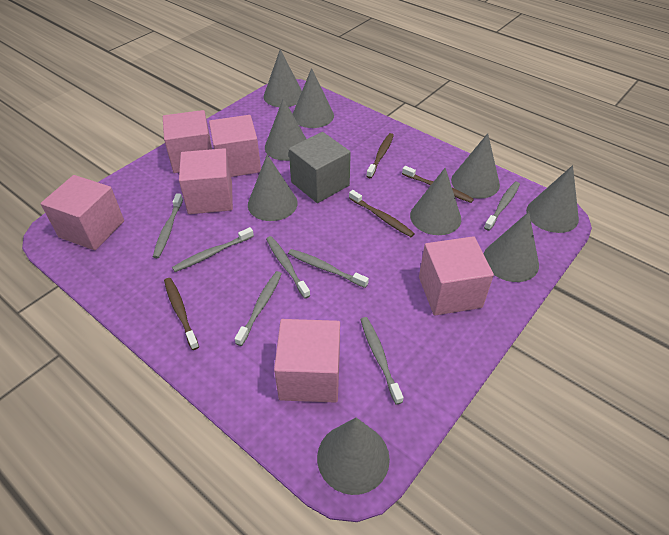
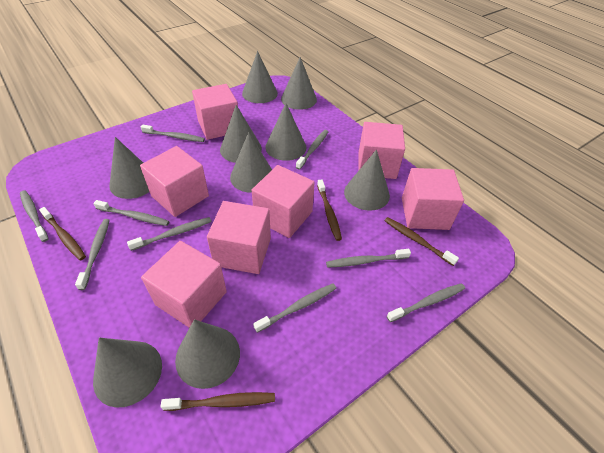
grey cube: 1 -> 0
grey toothbrush: 7 -> 9
pink cube: 6 -> 7

